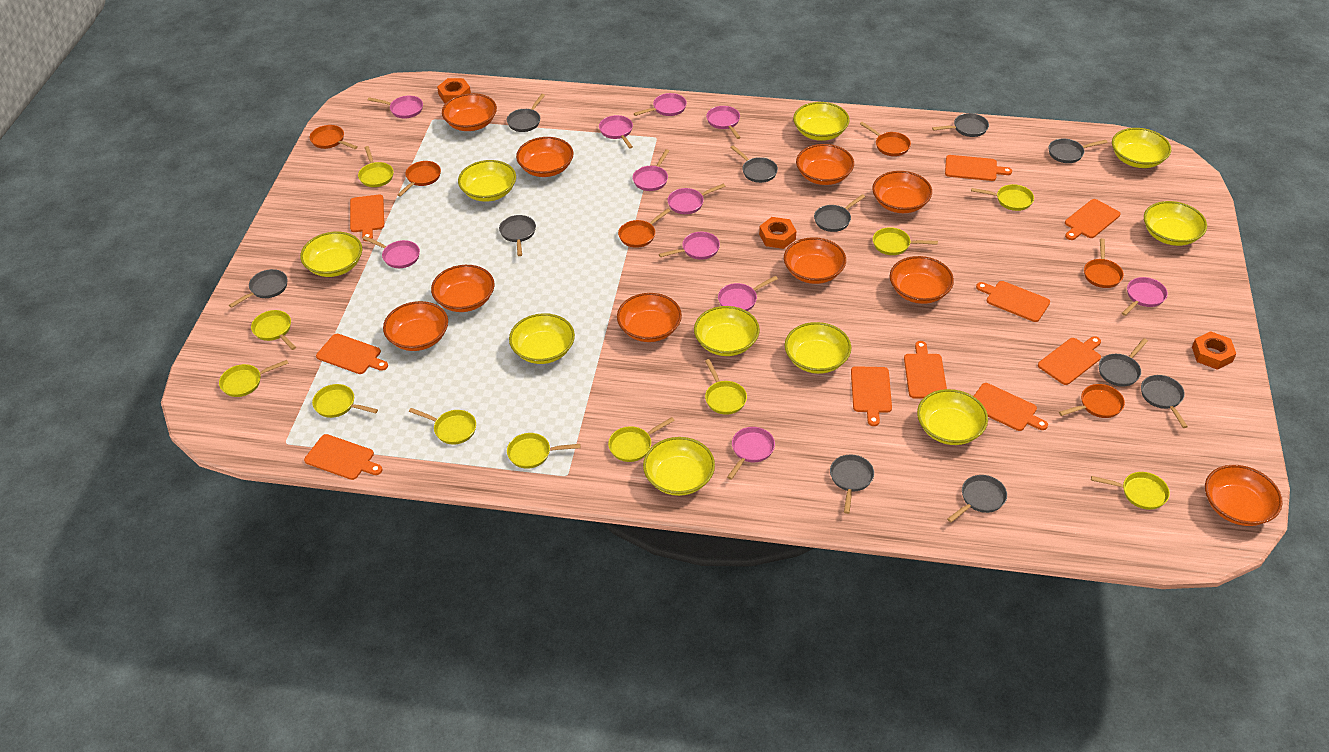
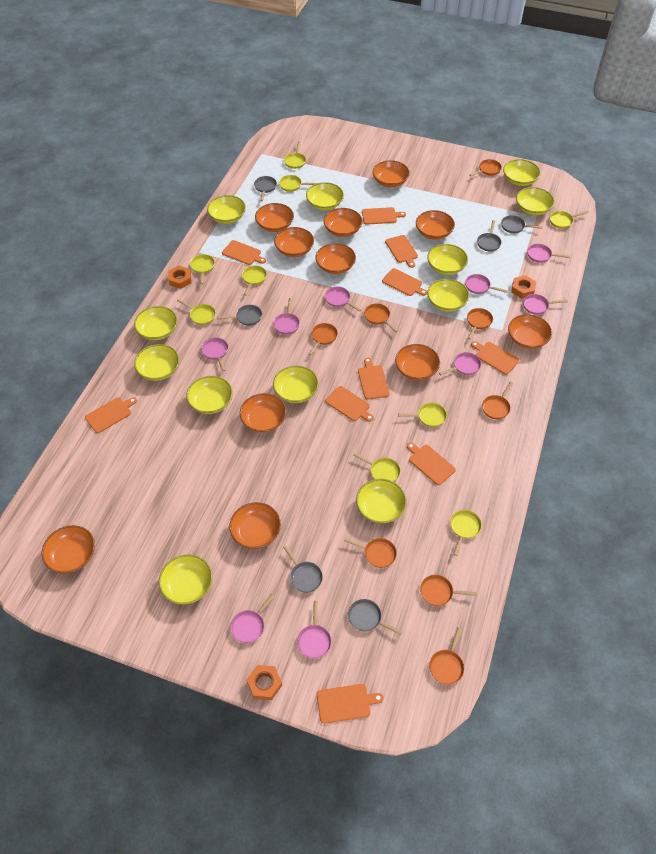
grey pan: 11 -> 6
orange bowl: 10 -> 11
orange pan: 6 -> 8
pink pan: 11 -> 9
yellow bowl: 10 -> 12
yellow pan: 11 -> 9

